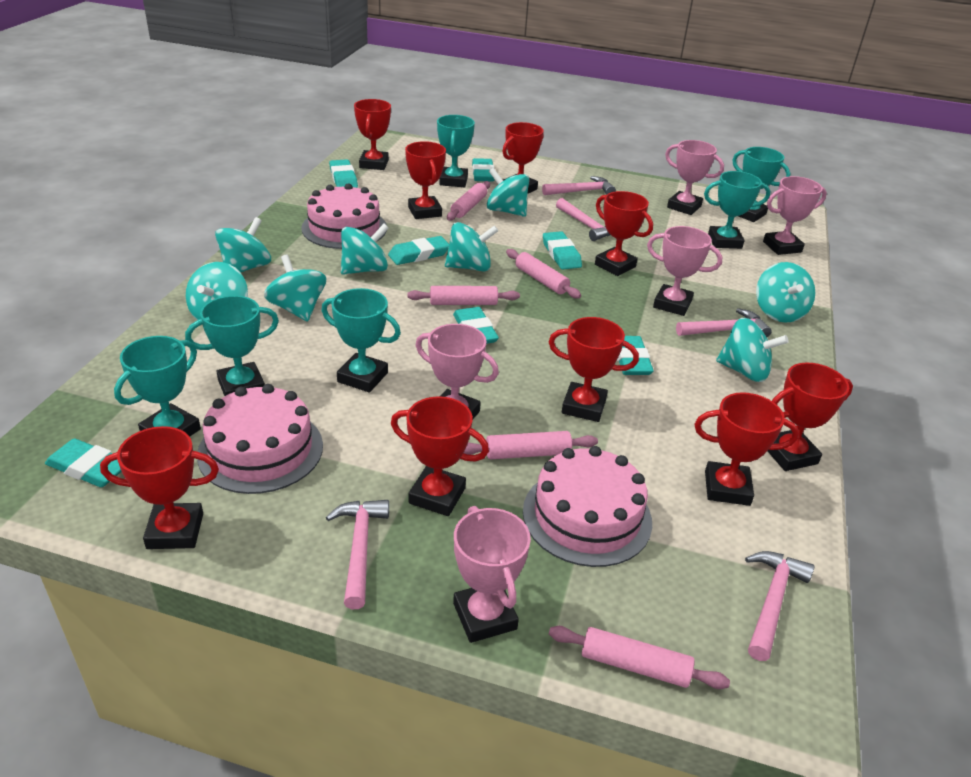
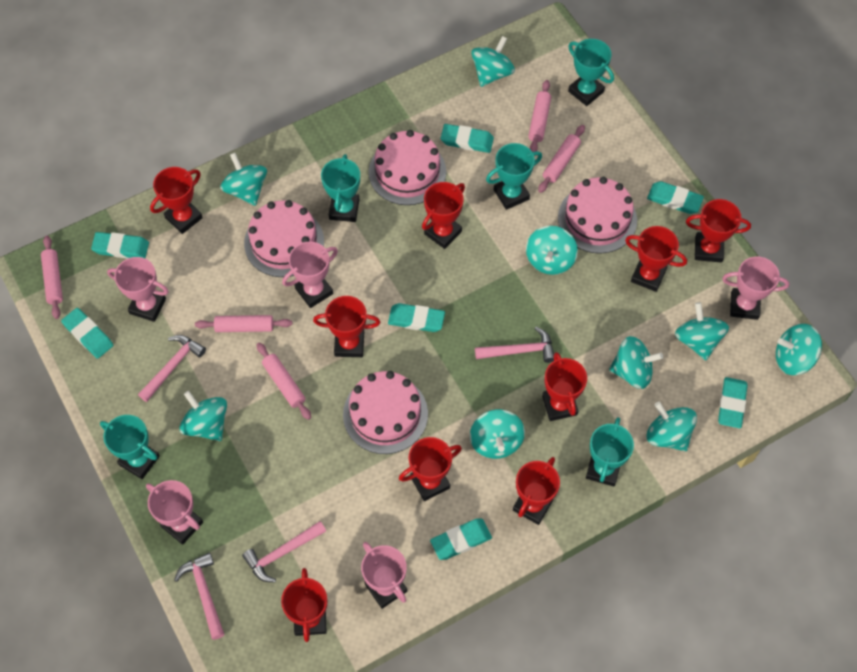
pink cake: 3 -> 4
pink hammer: 5 -> 4
turquoise spinning top: 8 -> 9
turquoise trophy: 6 -> 5

